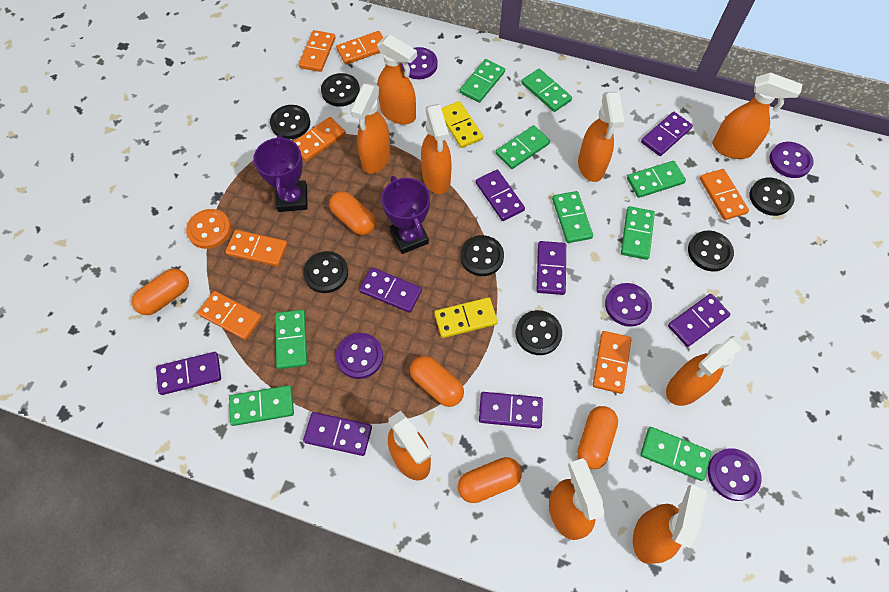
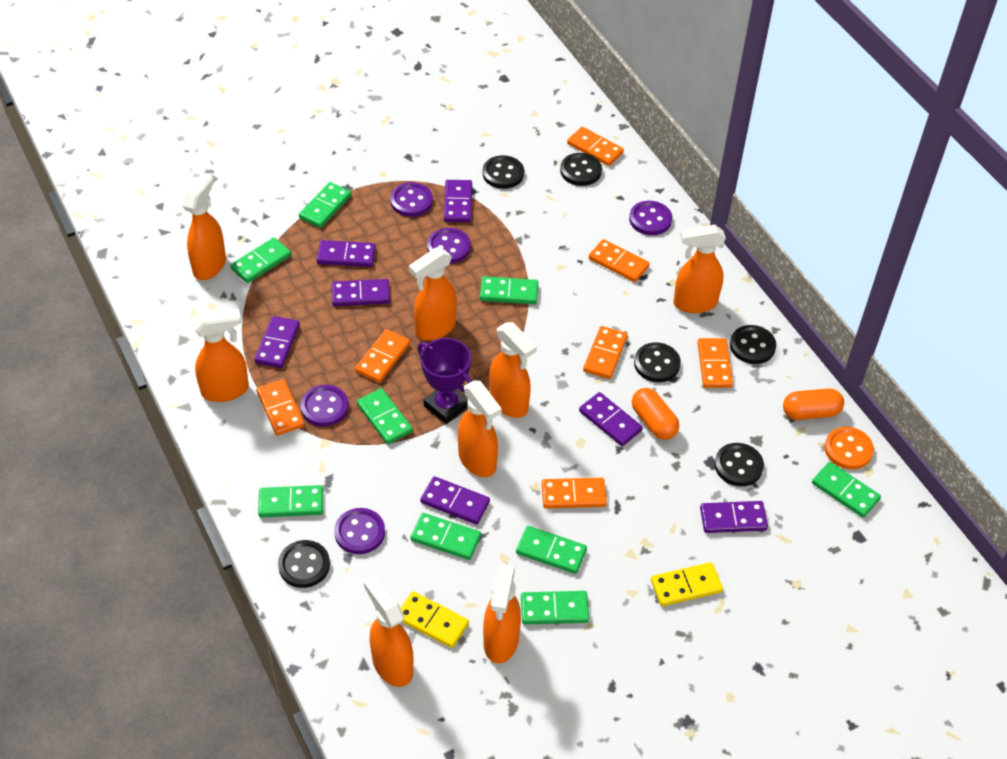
black button: 7 -> 6
orange capsule: 5 -> 2
orange spray bottle: 9 -> 8
purple domino: 8 -> 7
purple trophy: 2 -> 1

